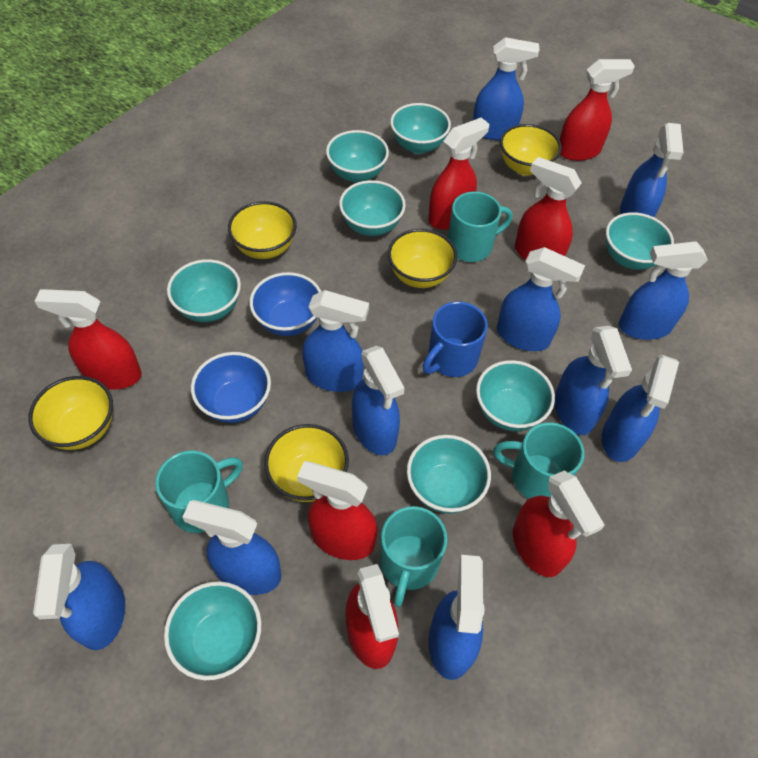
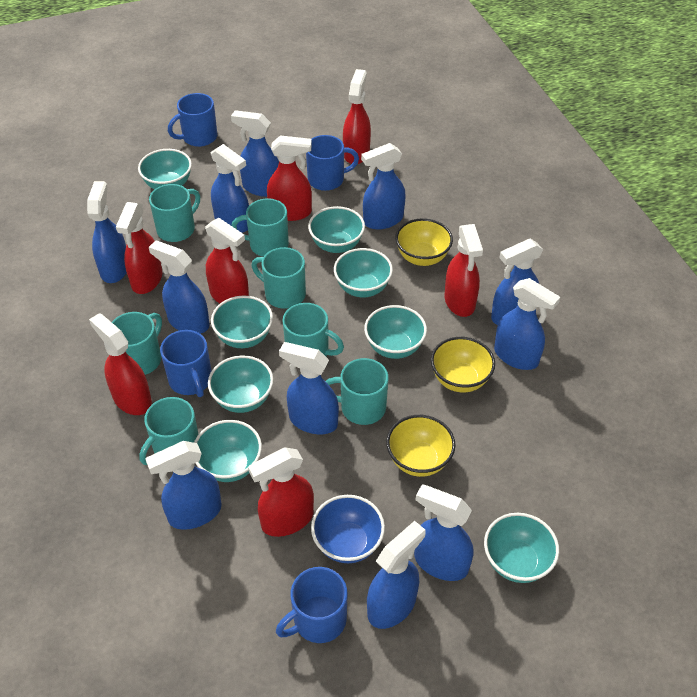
blue bowl: 2 -> 1
blue mug: 1 -> 4
turquoise mug: 4 -> 7
yellow bowl: 5 -> 3

